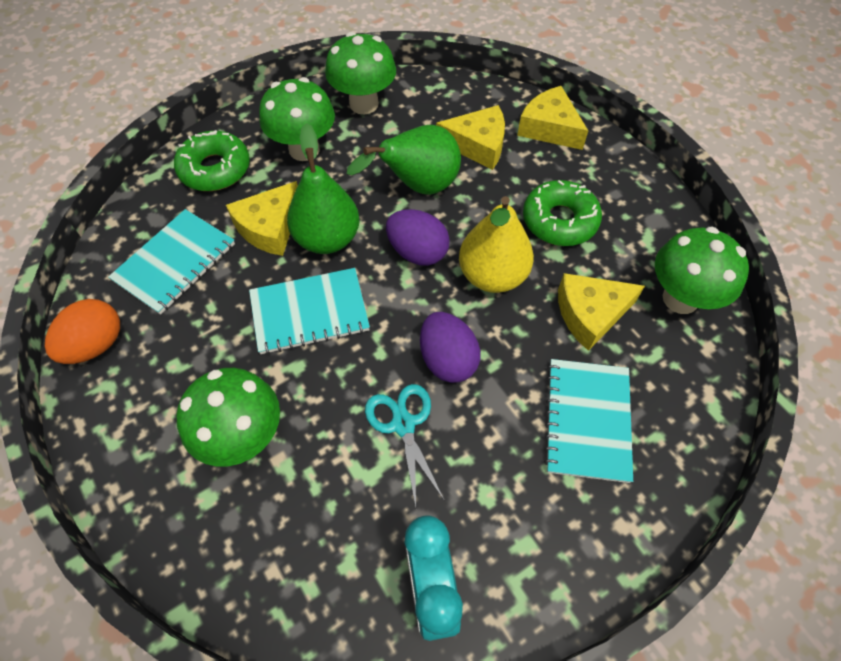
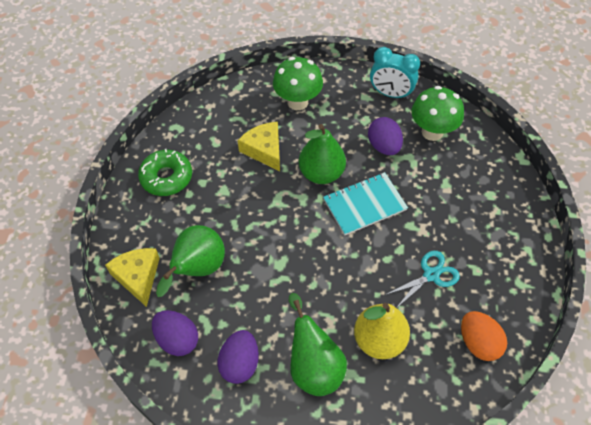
green donut: 2 -> 1
green mushroom: 4 -> 2
green pear: 2 -> 3
purple egg: 2 -> 3
turquoise notebook: 3 -> 1
yellow cheese: 4 -> 2

